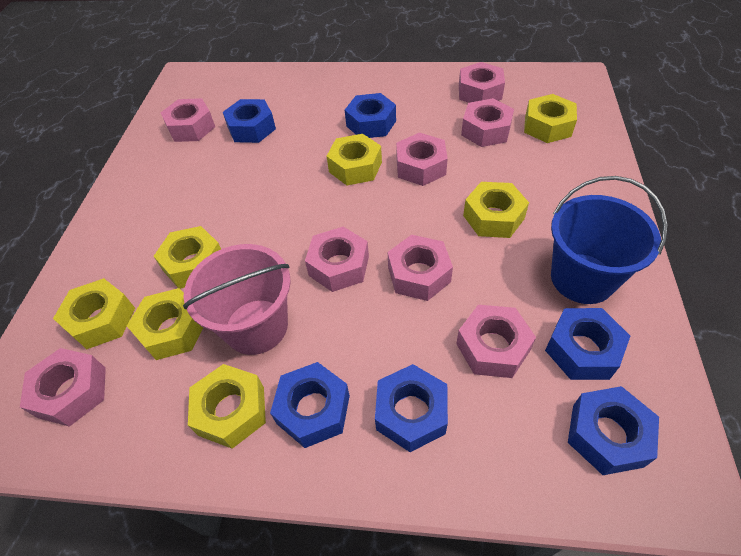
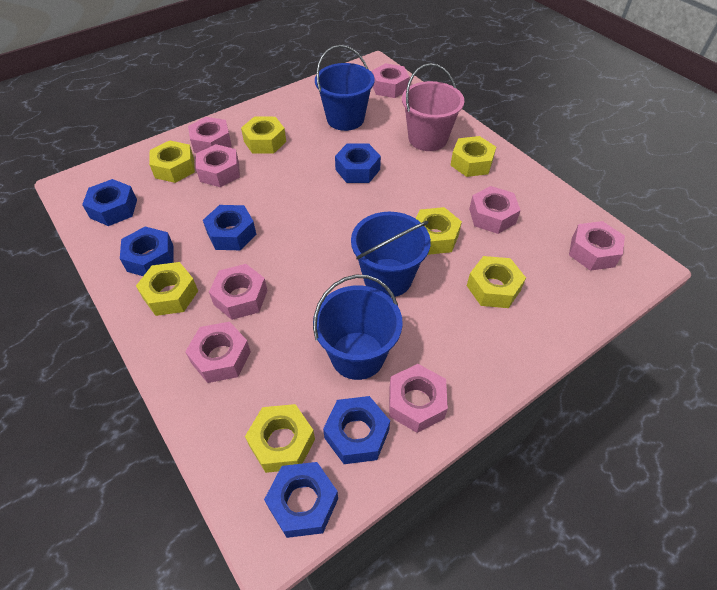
blue bucket: 1 -> 3

